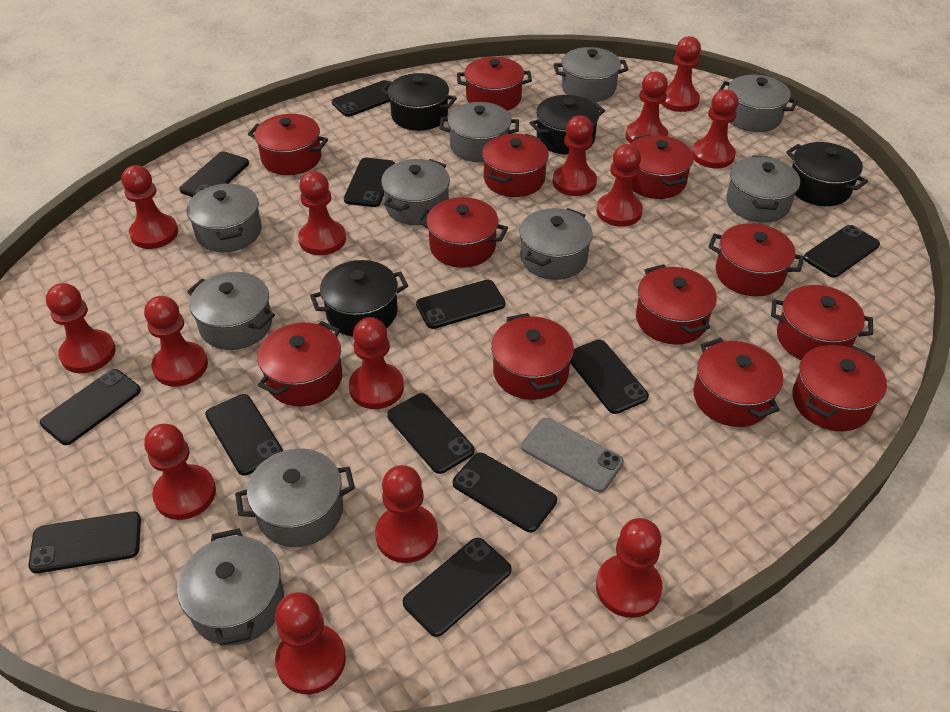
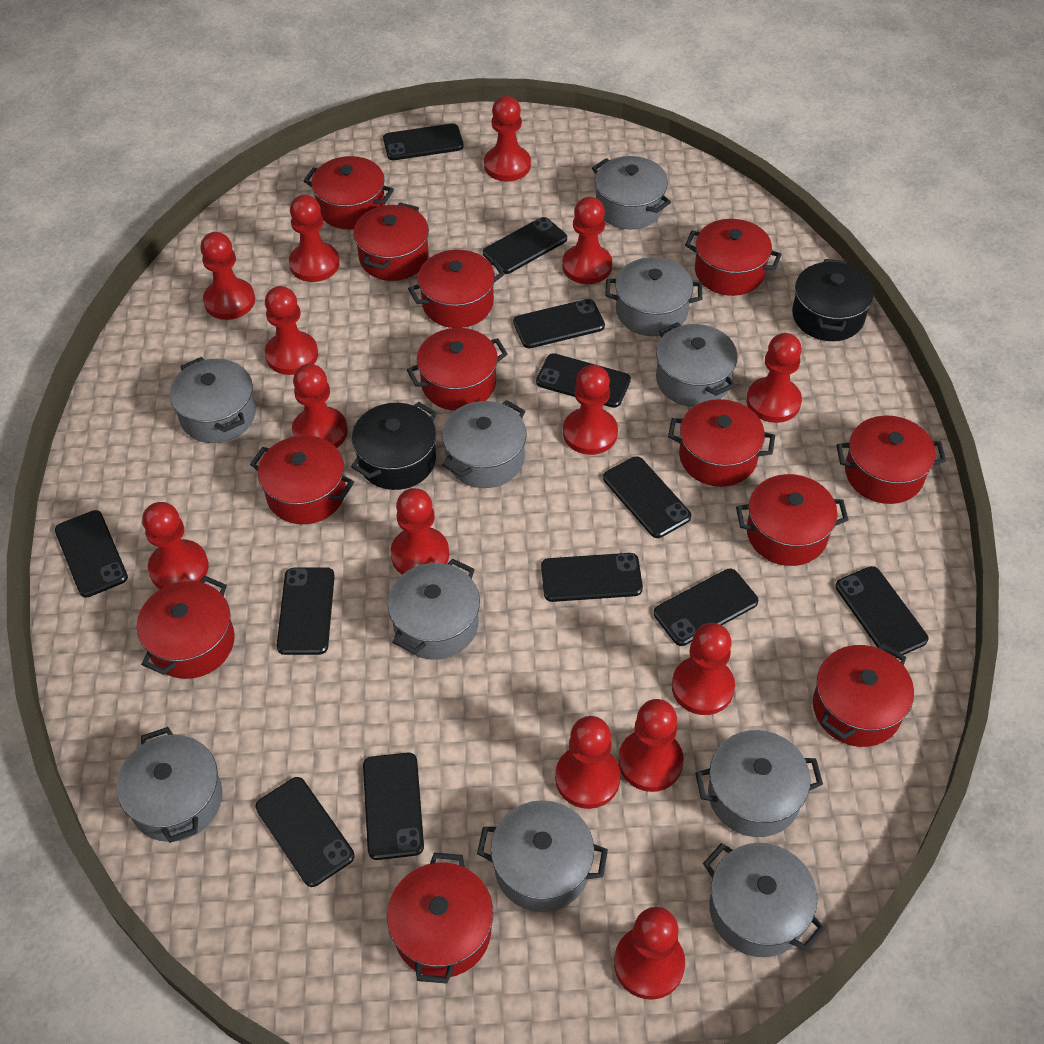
black pot: 4 -> 2
grey phone: 1 -> 0

